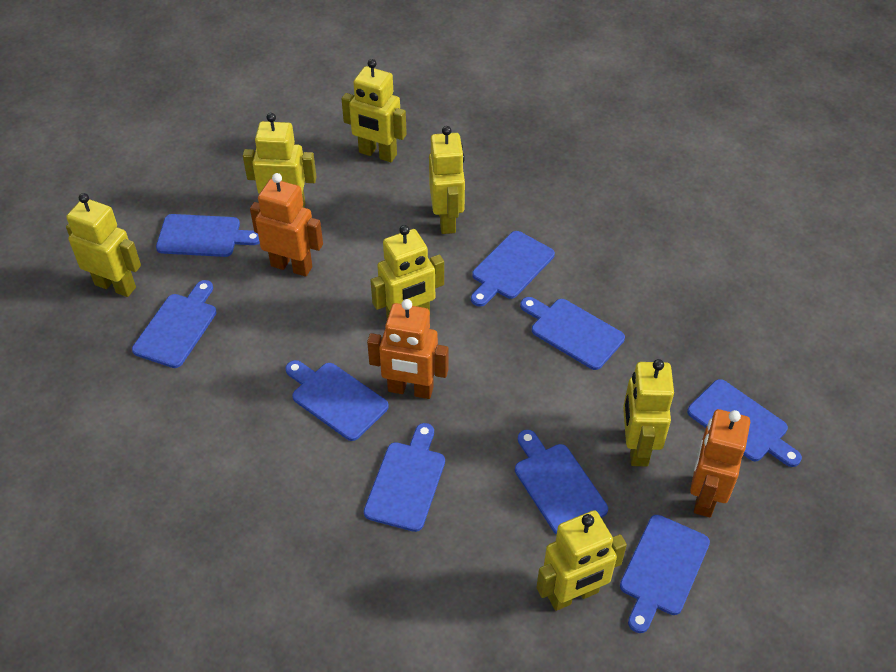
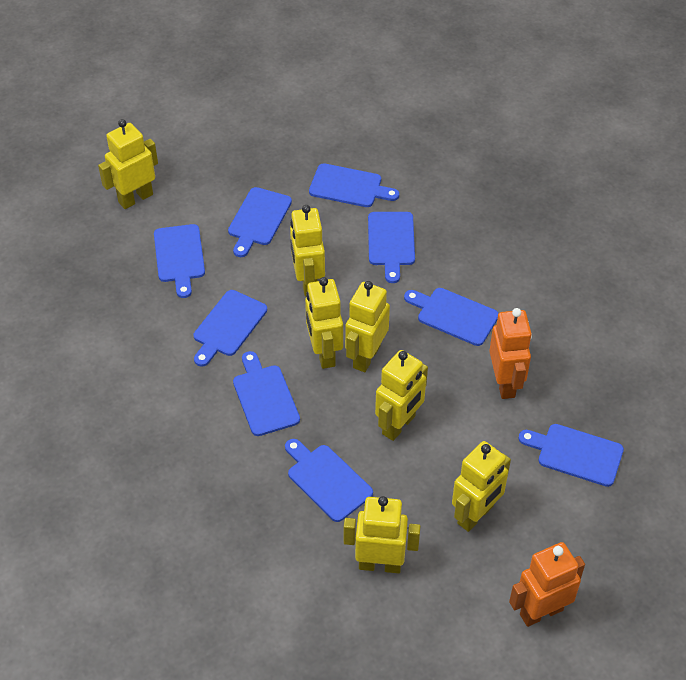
orange robot: 3 -> 2

